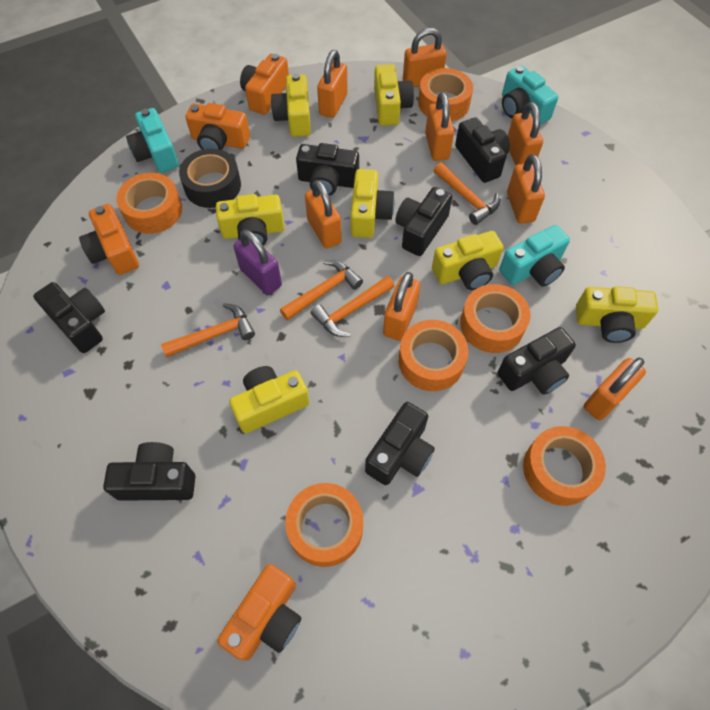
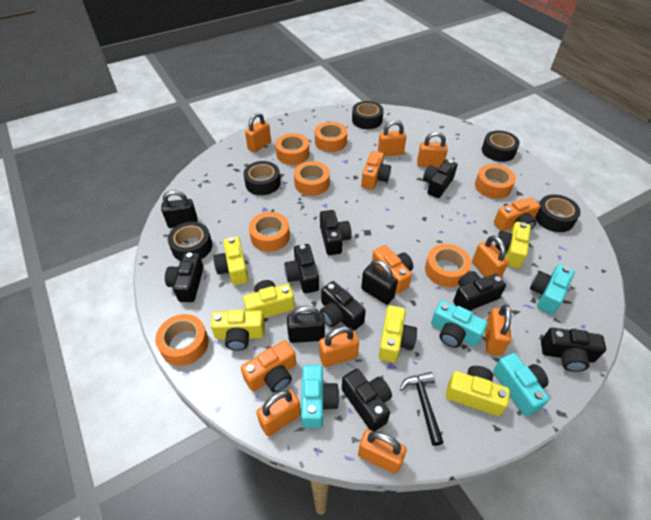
black camera: 7 -> 8
black hammer: 0 -> 1
black padlock: 0 -> 3
black tape: 1 -> 5
orange hammer: 4 -> 0
orange tape: 6 -> 7
purple padlock: 1 -> 0
turquoise camera: 3 -> 4
yellow camera: 7 -> 6

